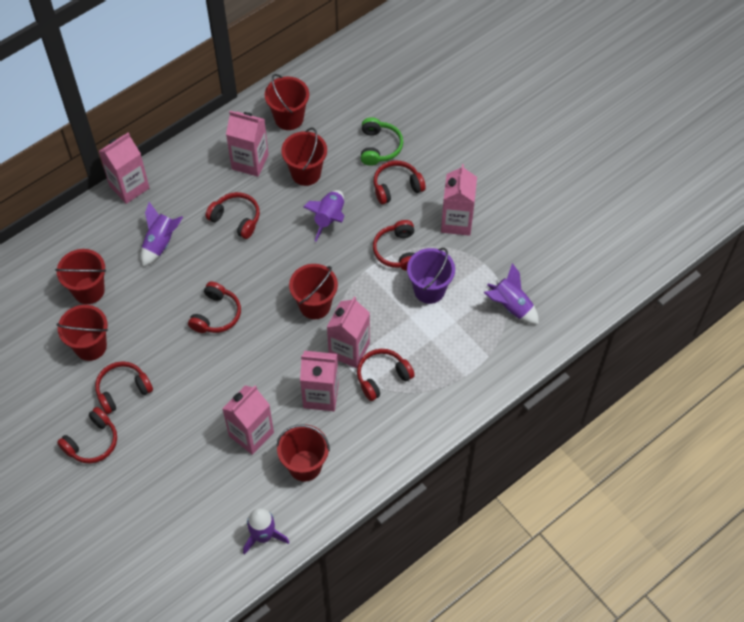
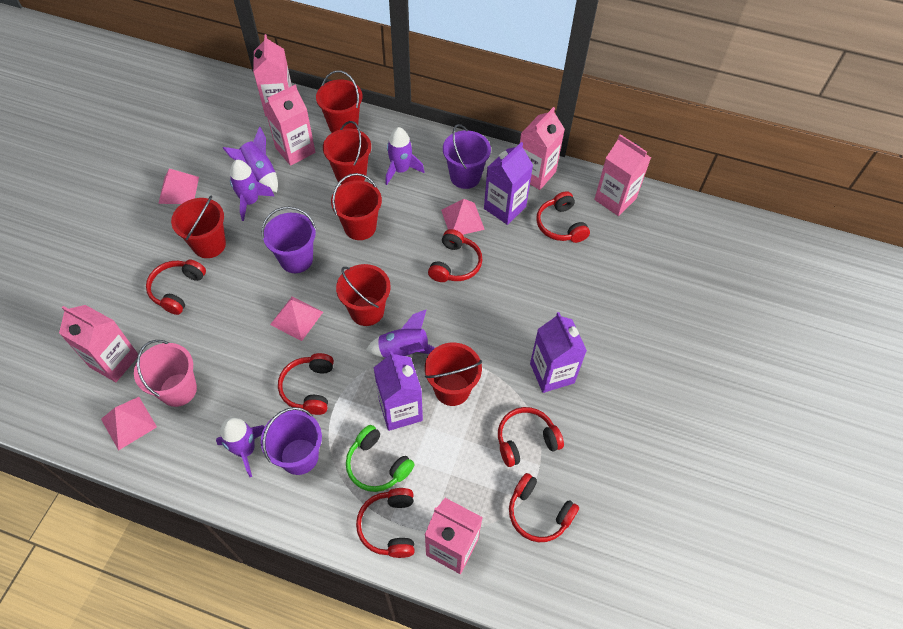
pink bucket: 0 -> 1
pink pyramid: 0 -> 4
purple bucket: 1 -> 3
purple carton: 0 -> 3
purple rocket: 4 -> 5

